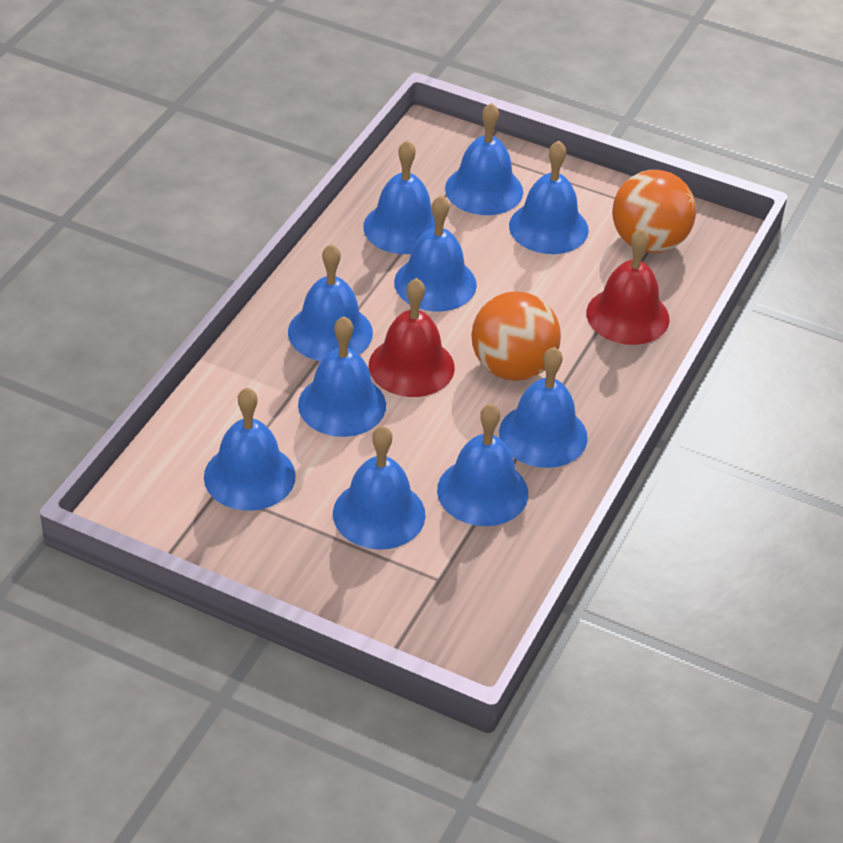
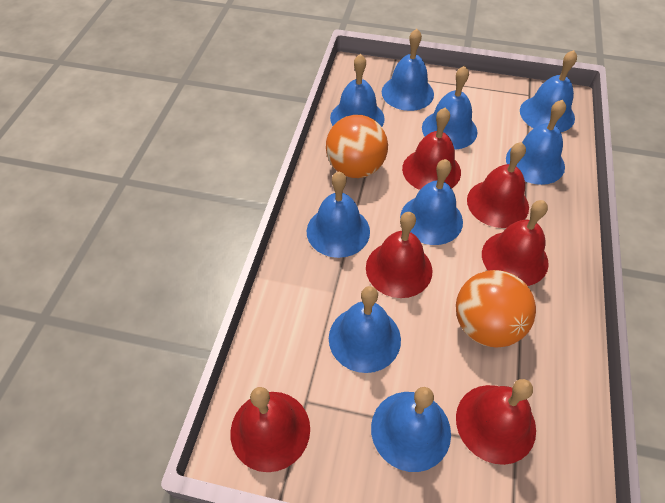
blue bell: 10 -> 9
red bell: 2 -> 6

